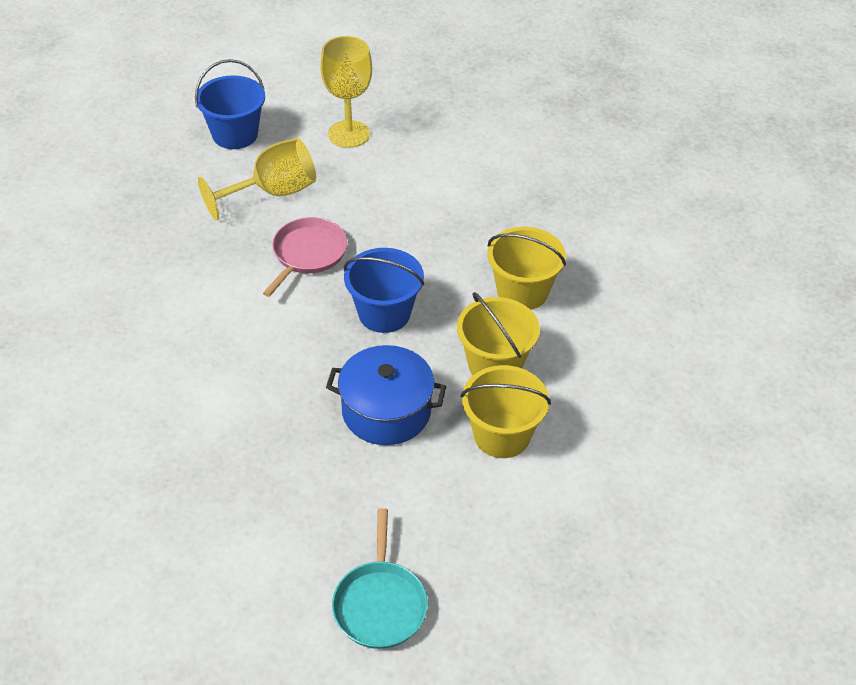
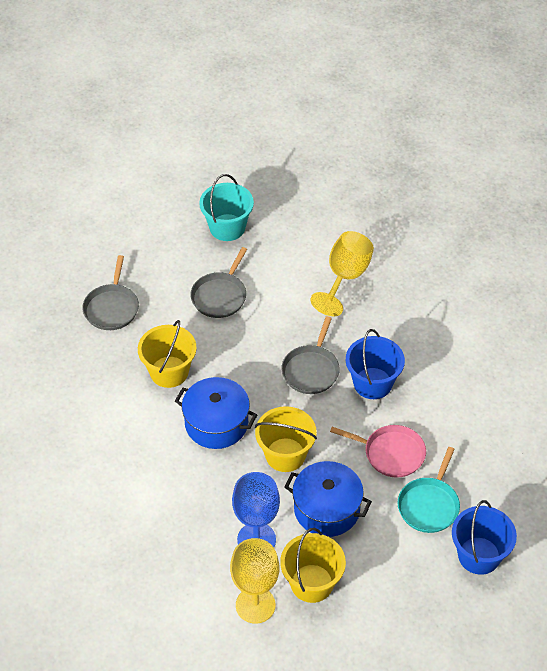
blue goblet: 0 -> 1
blue pot: 1 -> 2
grey pan: 0 -> 3
turquoise bucket: 0 -> 1

